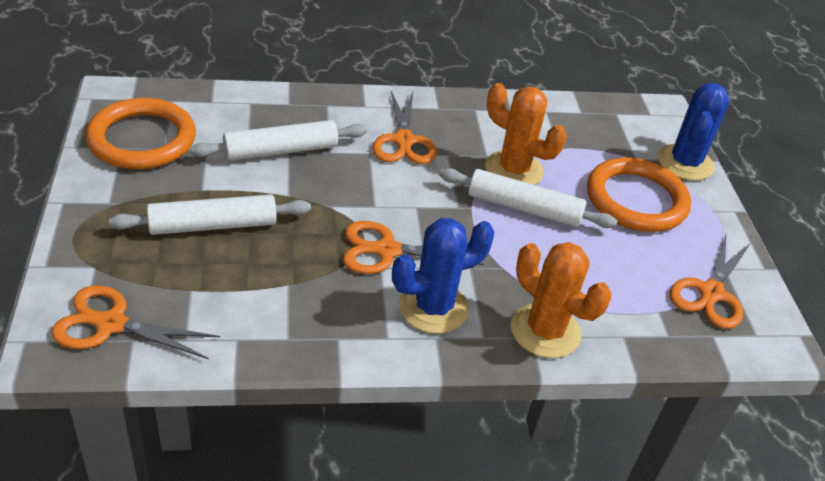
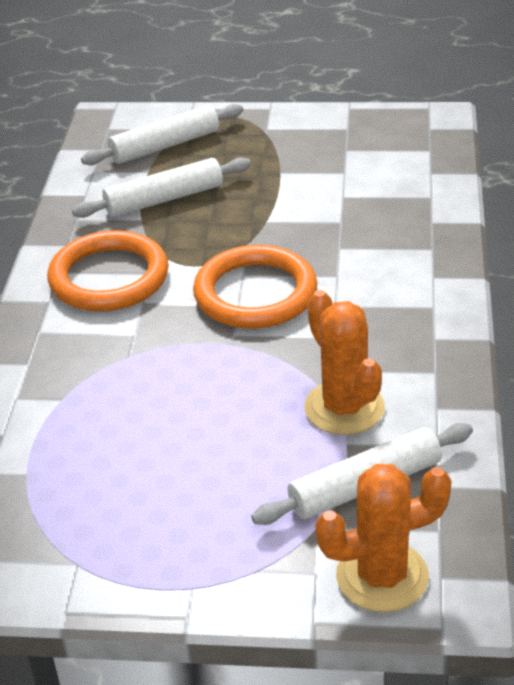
blue cactus: 2 -> 0
orange scissors: 4 -> 0

